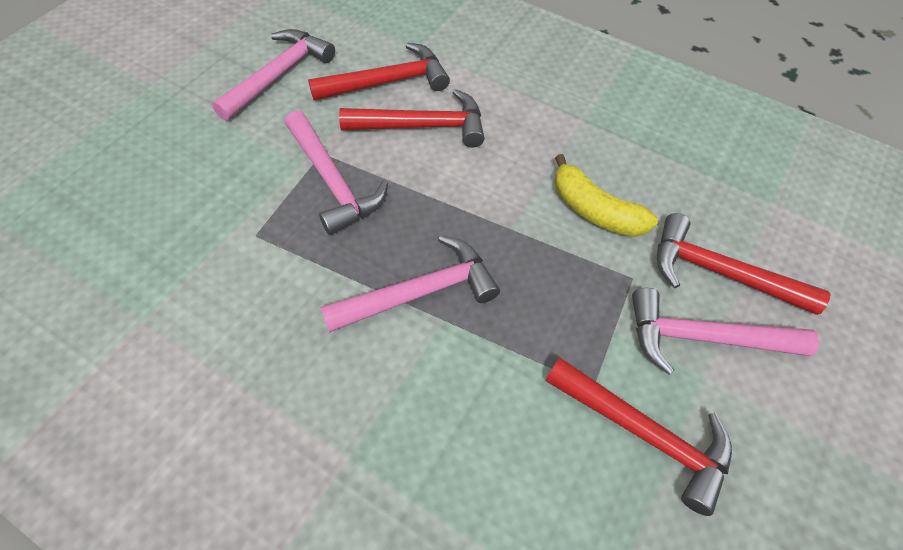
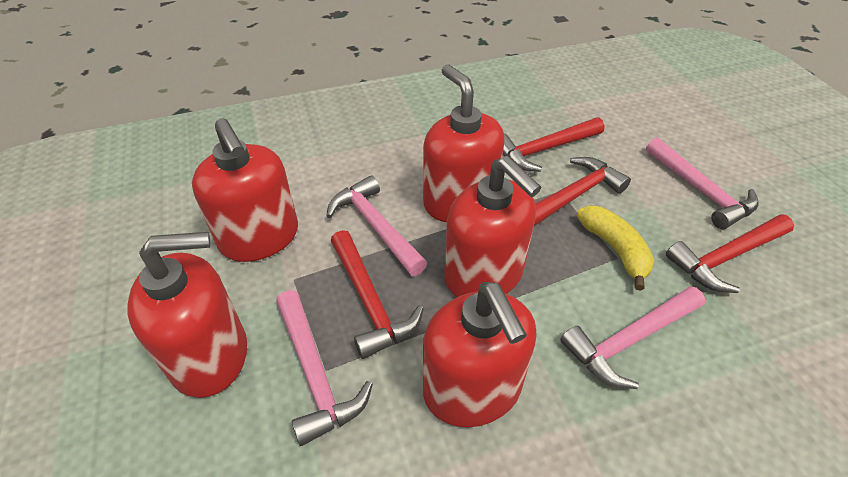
red soap dispenser: 0 -> 5

